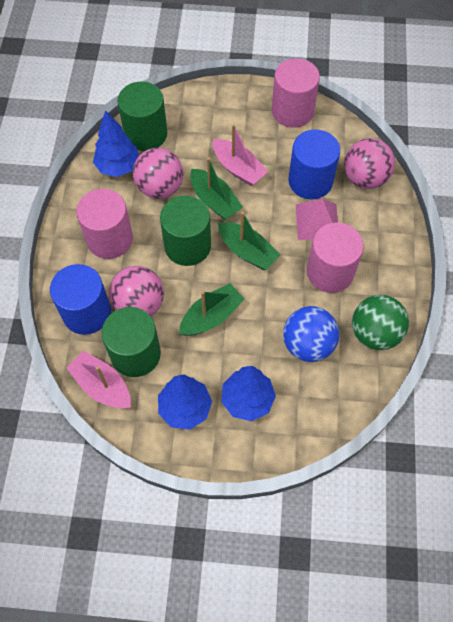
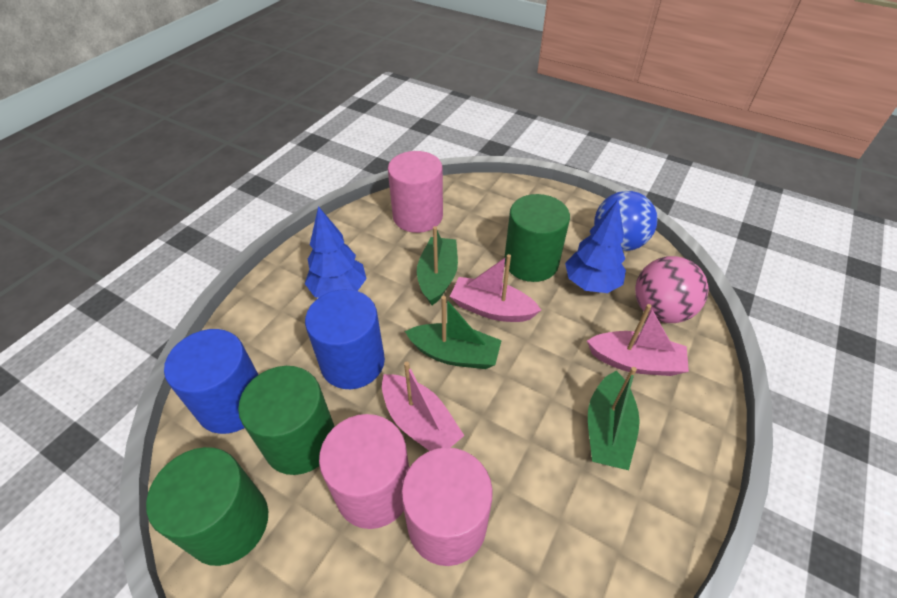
blue tree: 3 -> 2
green ball: 1 -> 0
pink ball: 3 -> 1
pink boat: 2 -> 3
pink pyramid: 1 -> 0

